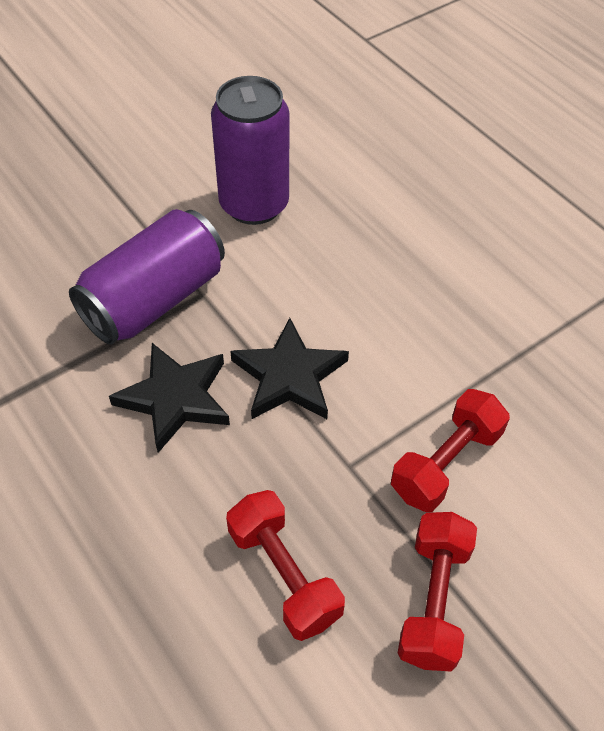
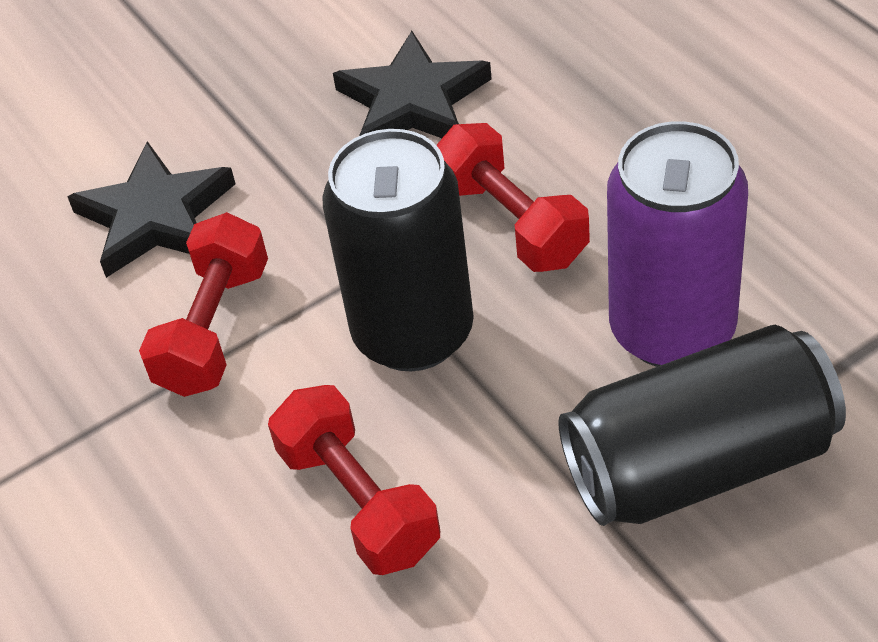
black can: 0 -> 2
purple can: 2 -> 1

